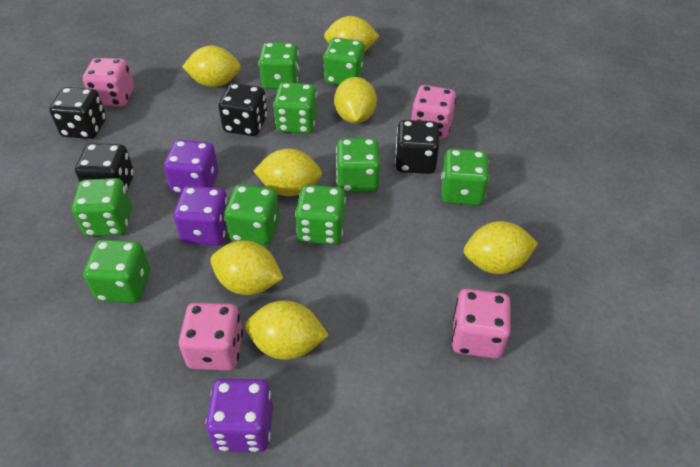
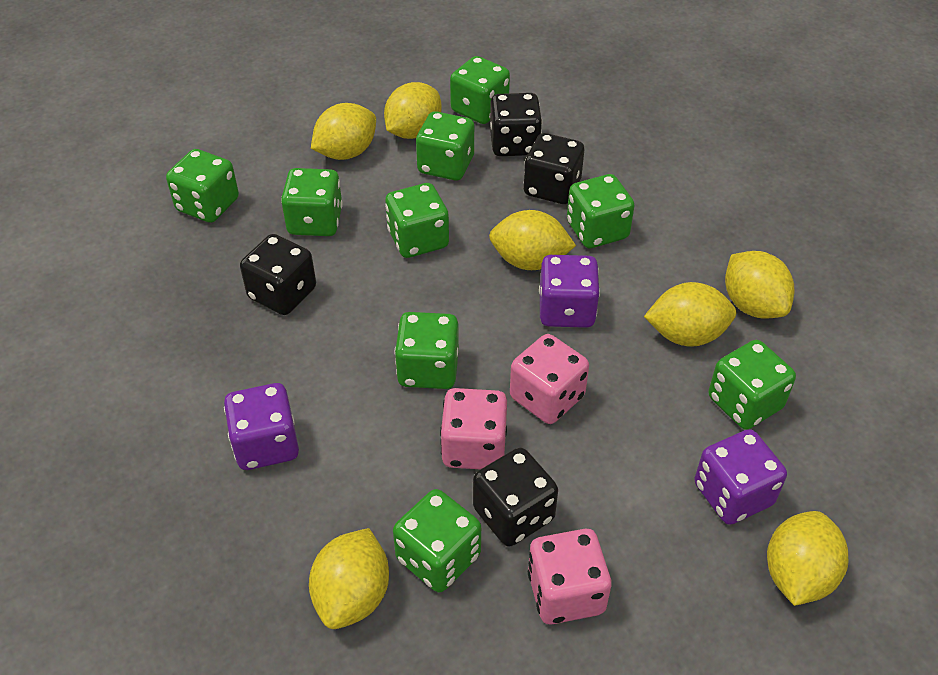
pink dice: 4 -> 3

